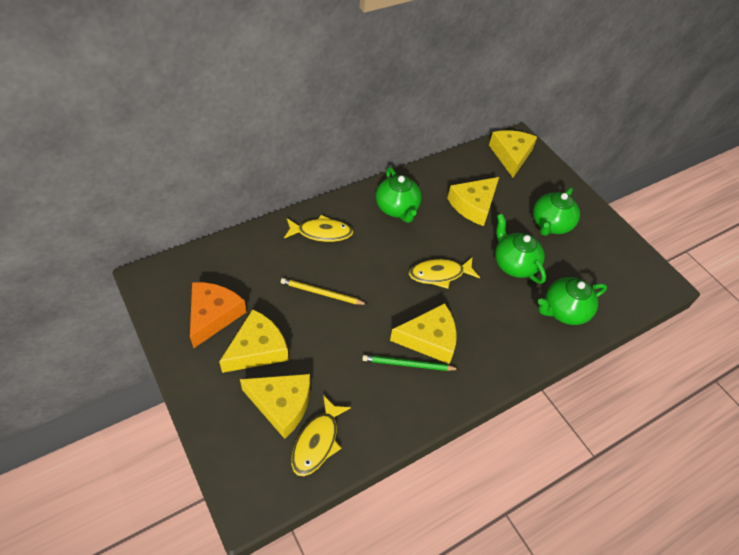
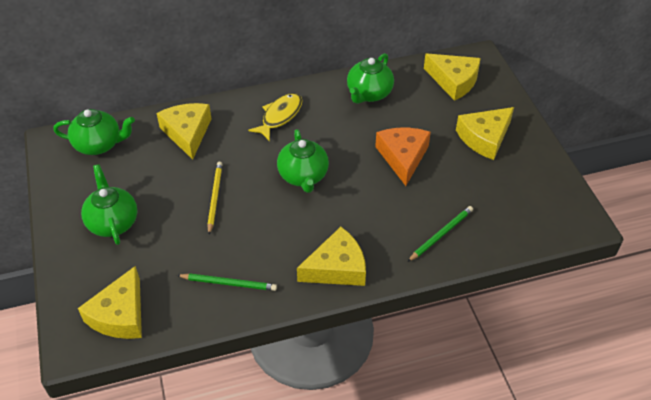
green pencil: 1 -> 2
yellow fish: 3 -> 1

